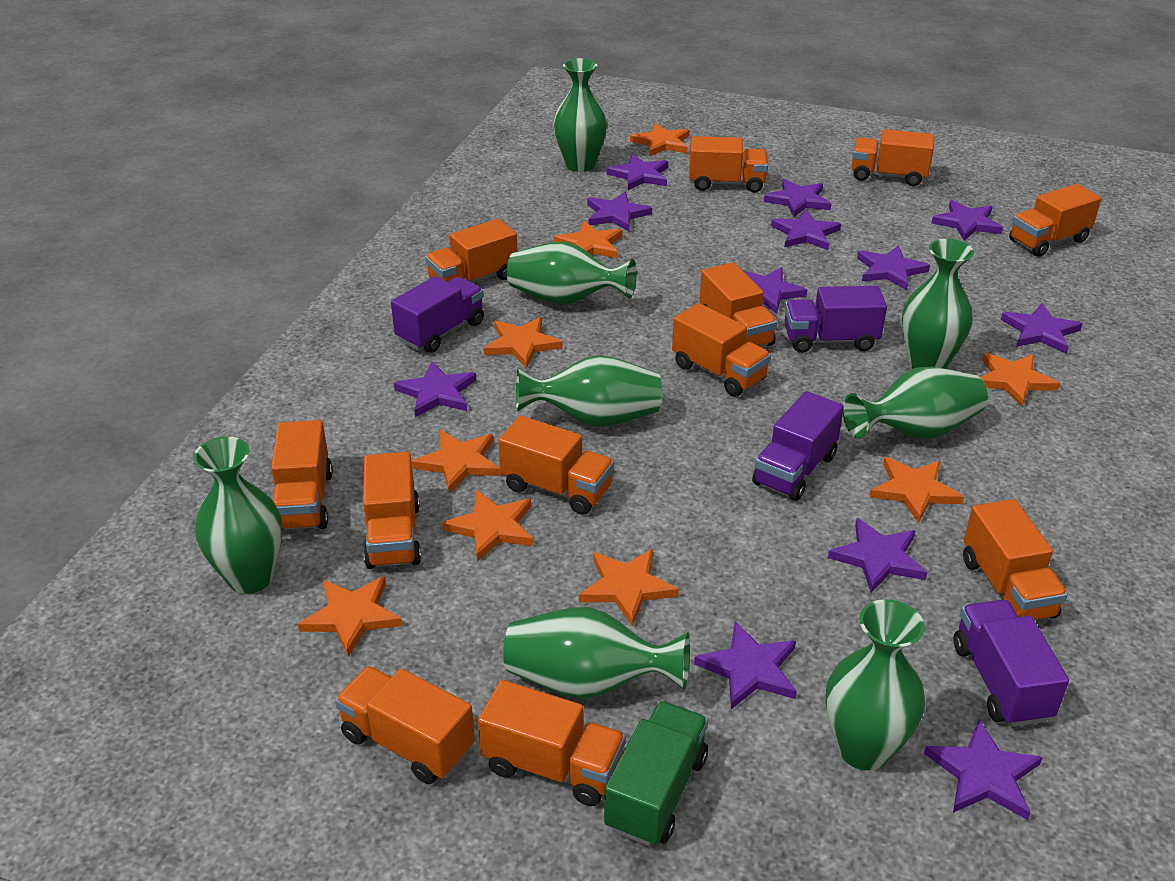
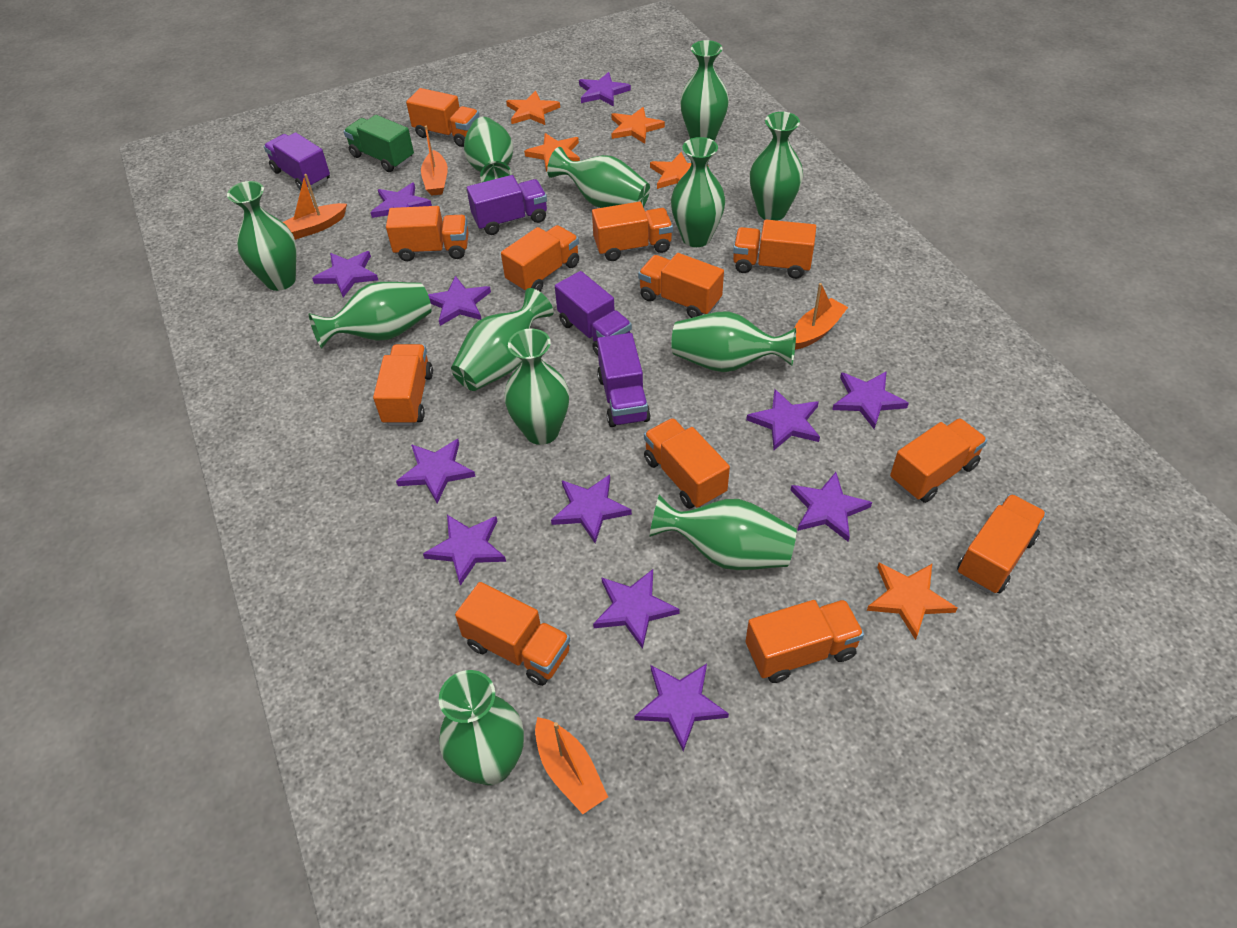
green vase: 8 -> 12
orange boat: 0 -> 4
orange star: 9 -> 5

